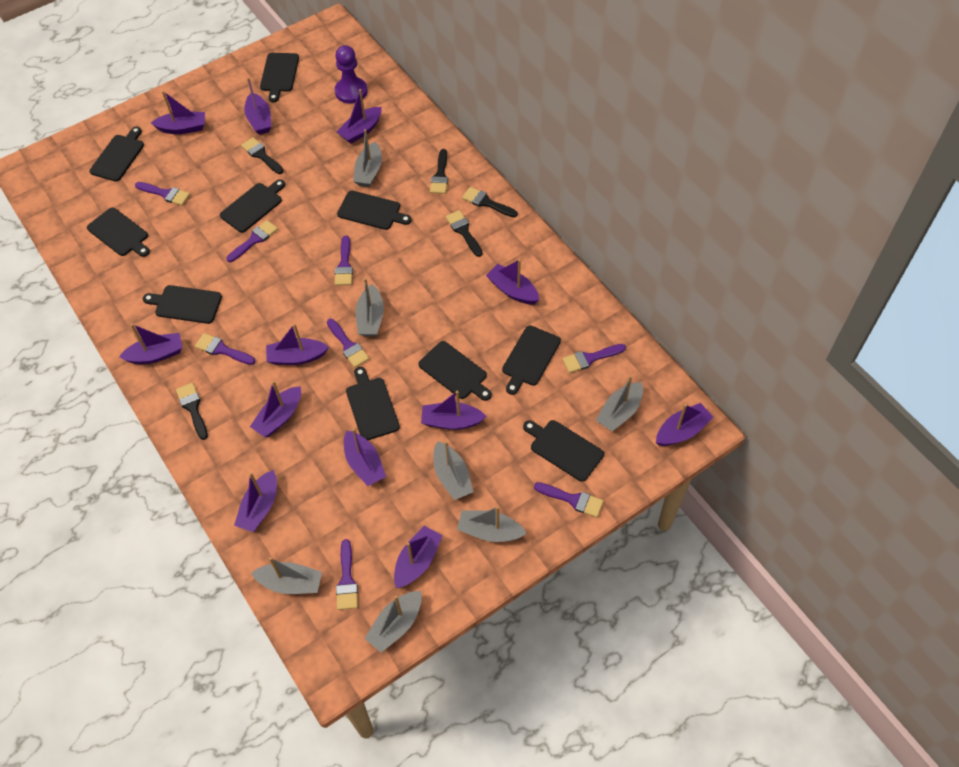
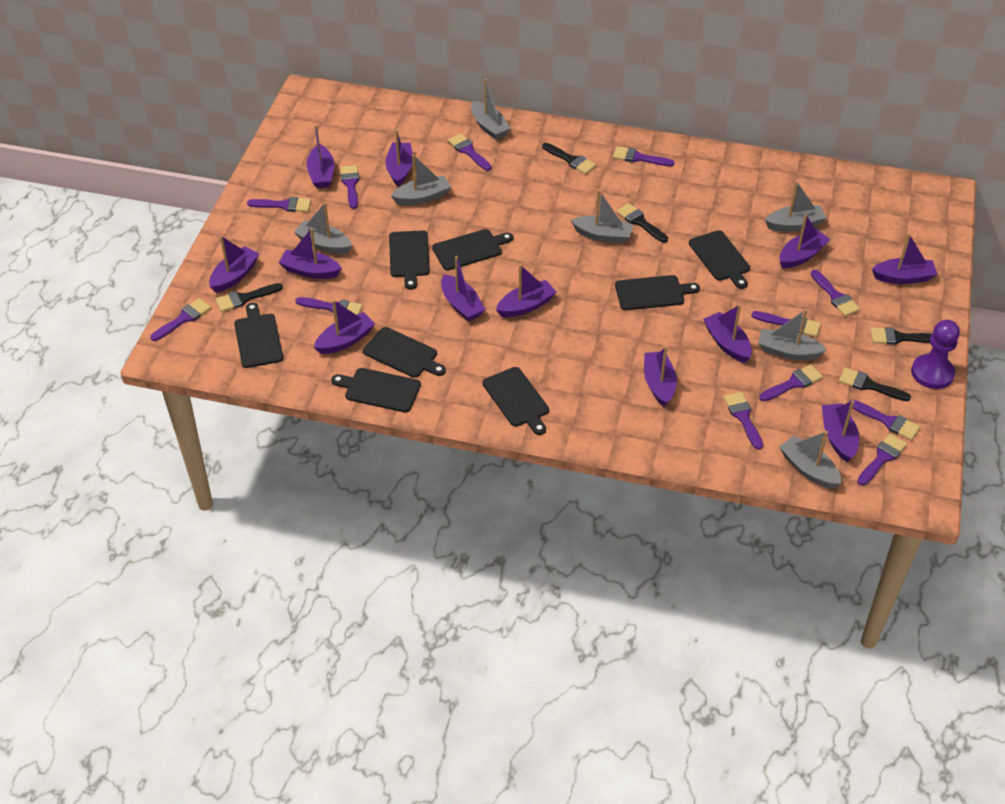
black cutting board: 10 -> 8
purple brush: 8 -> 12

